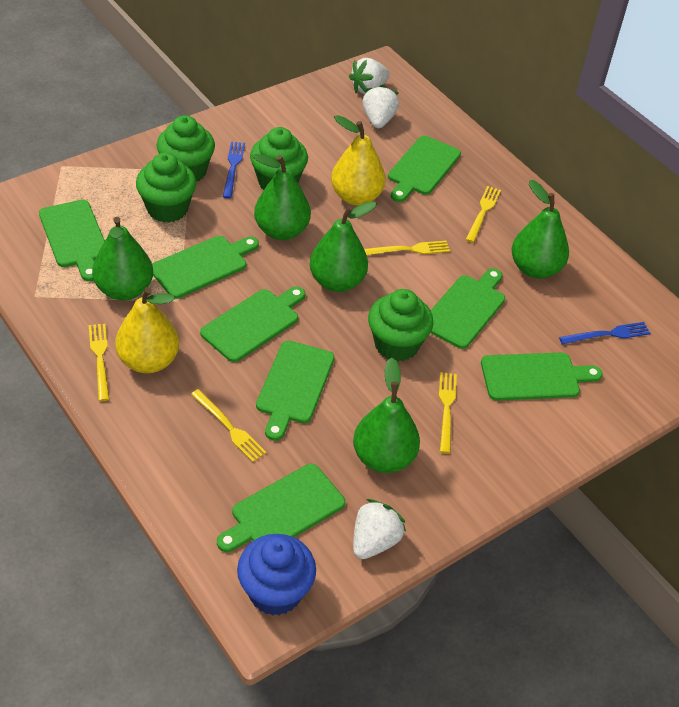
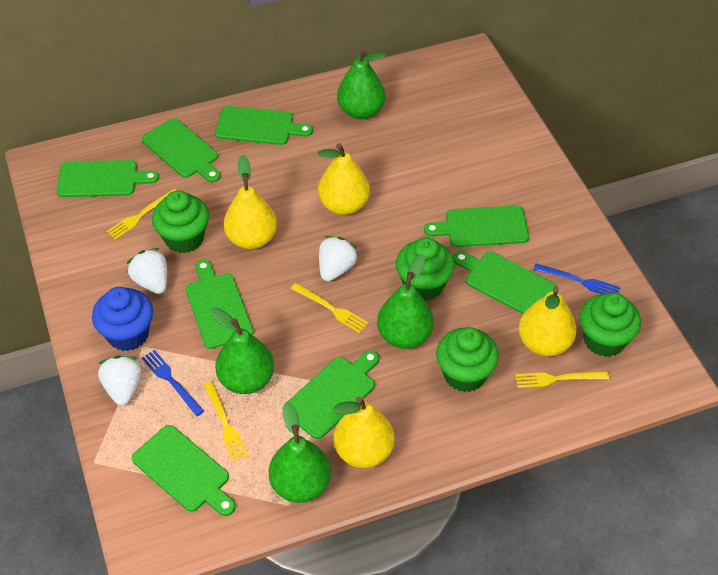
green pear: 5 -> 4
yellow fork: 5 -> 4
yellow pear: 2 -> 4

